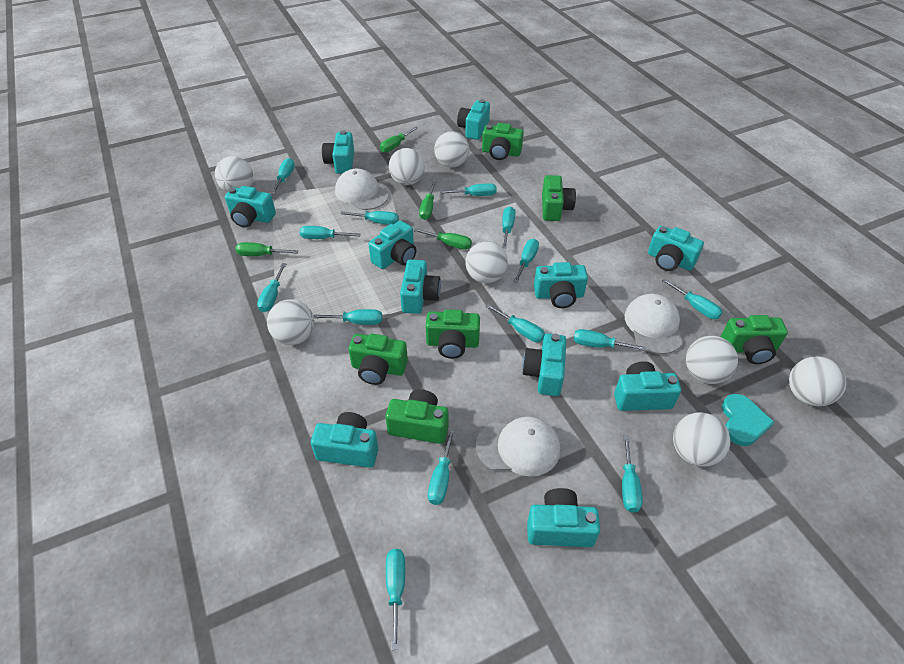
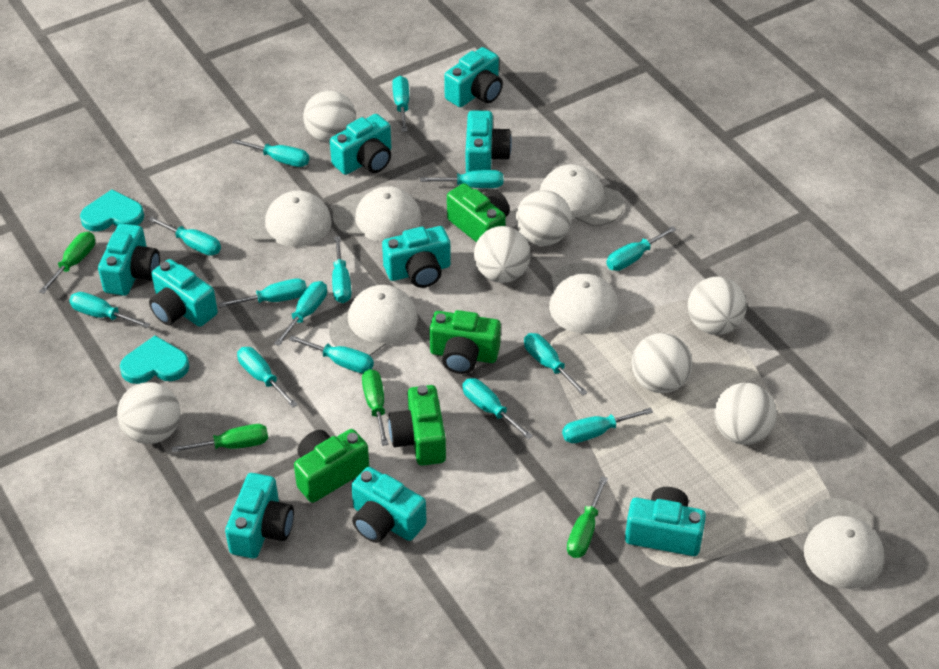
green camera: 6 -> 4
turquoise camera: 11 -> 9
turquoise heart: 1 -> 2
white ball: 8 -> 7
white cap: 3 -> 6

